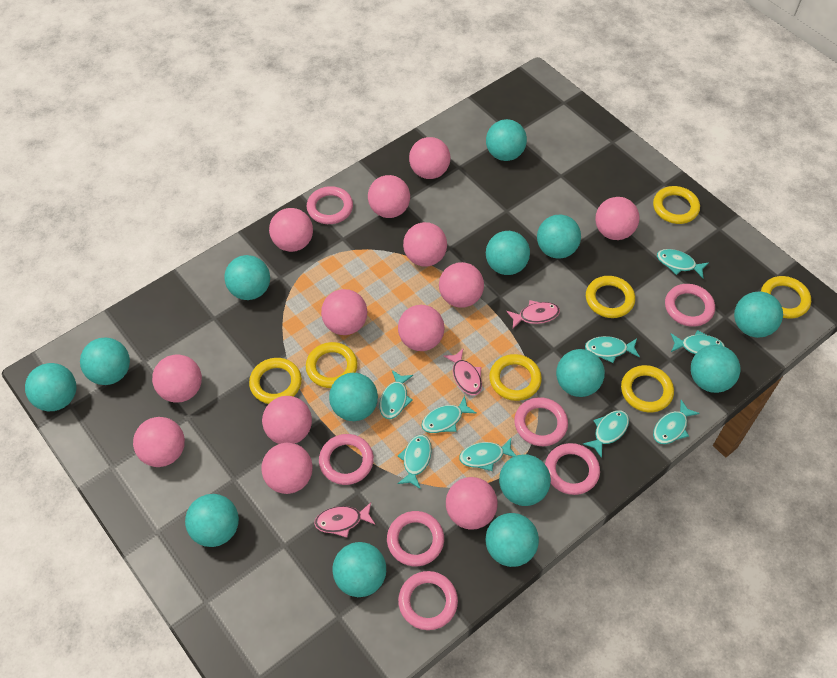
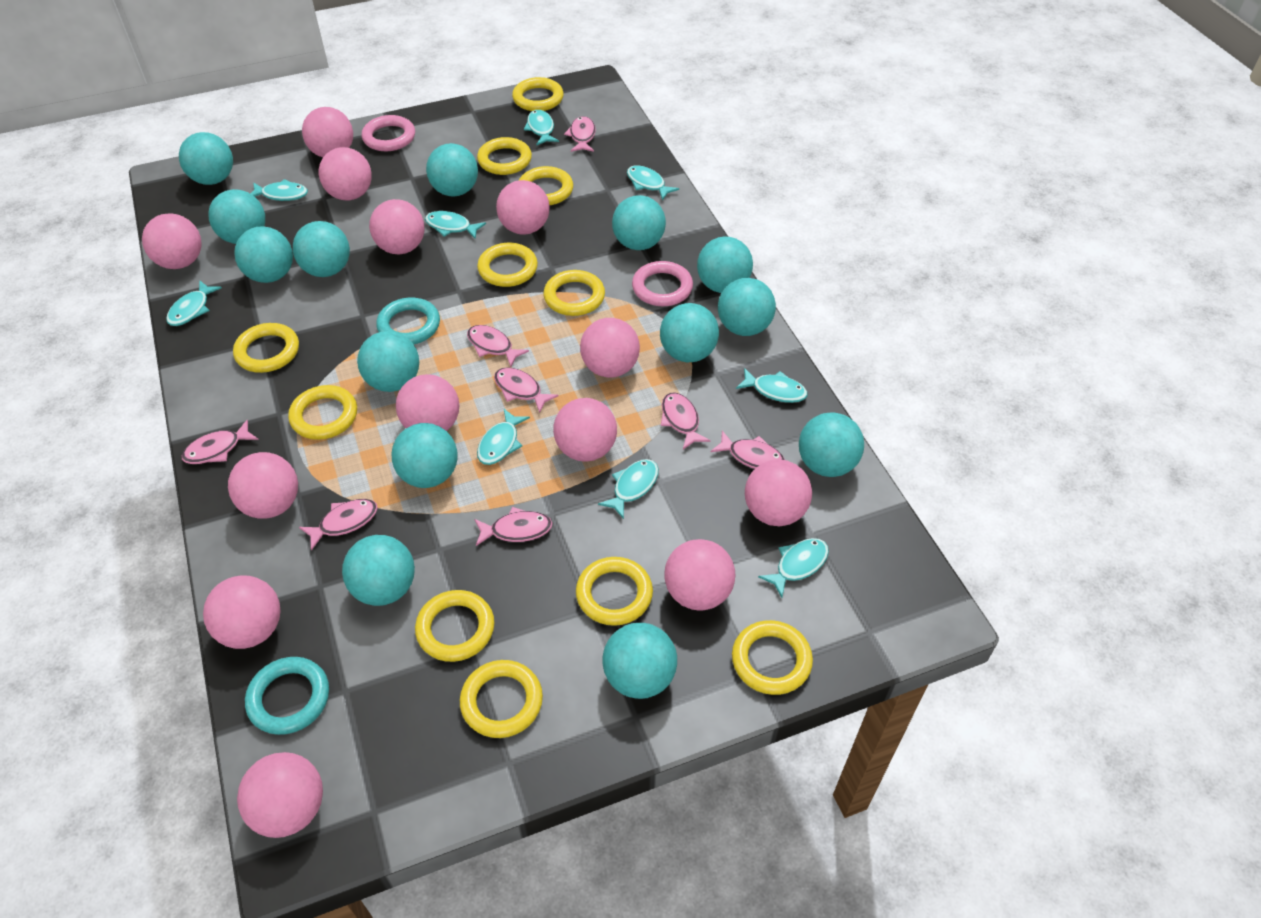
pink fish: 3 -> 8
pink ring: 7 -> 2
turquoise ring: 0 -> 2
yellow ring: 7 -> 11

